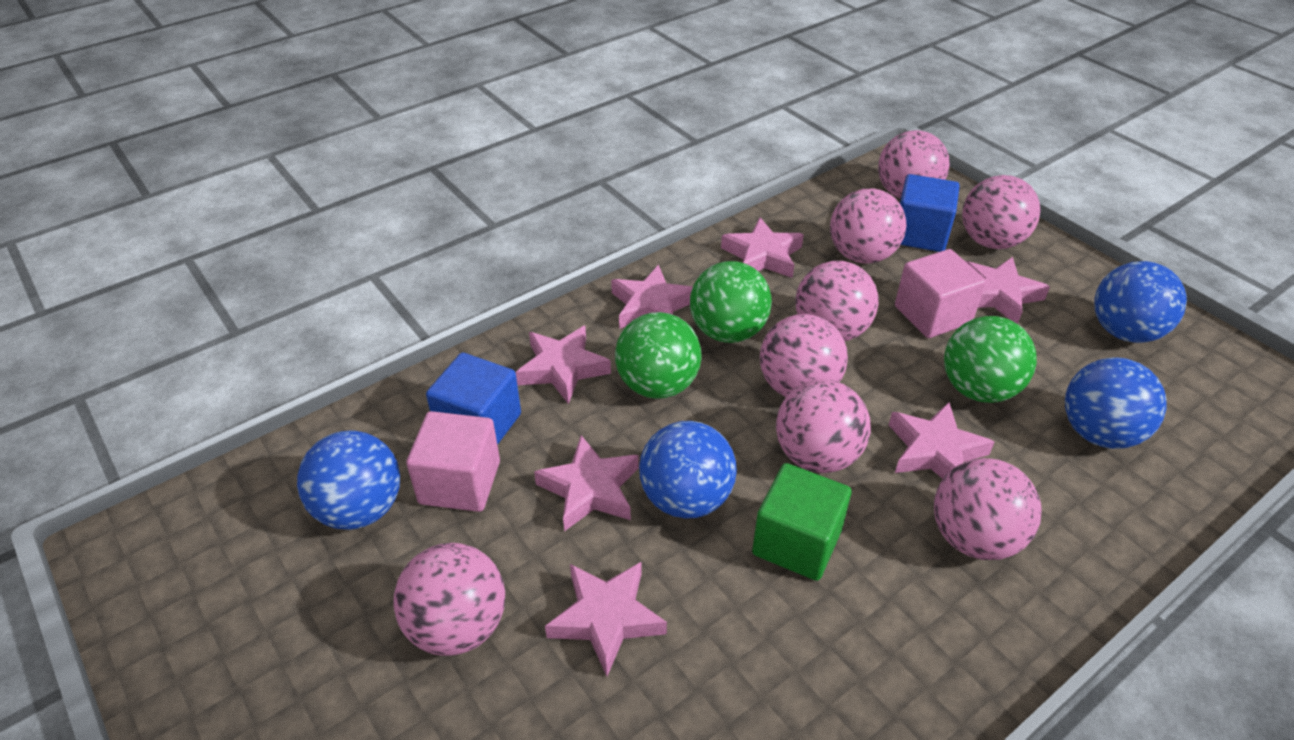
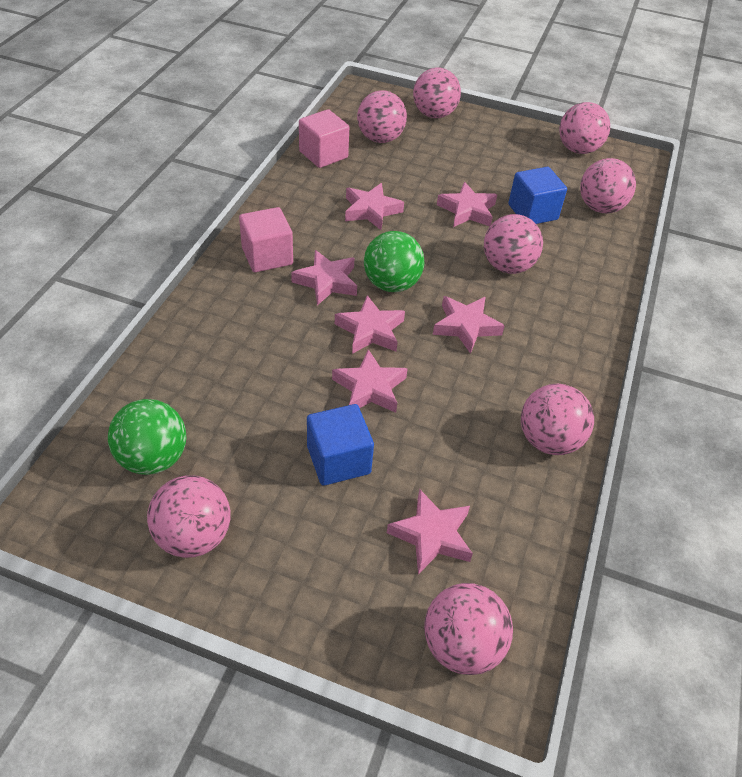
blue ball: 4 -> 0
green ball: 3 -> 2
green cube: 1 -> 0

